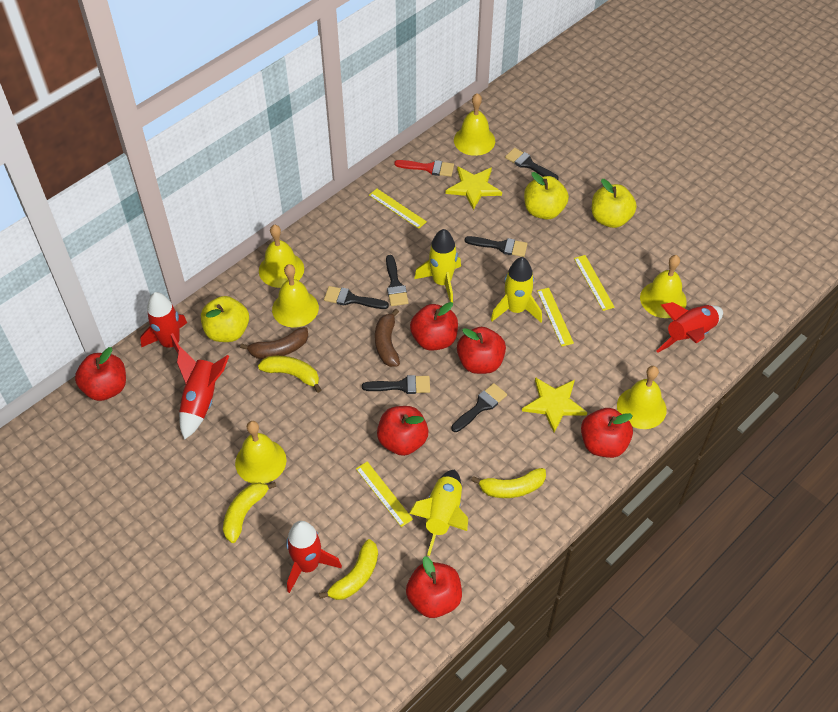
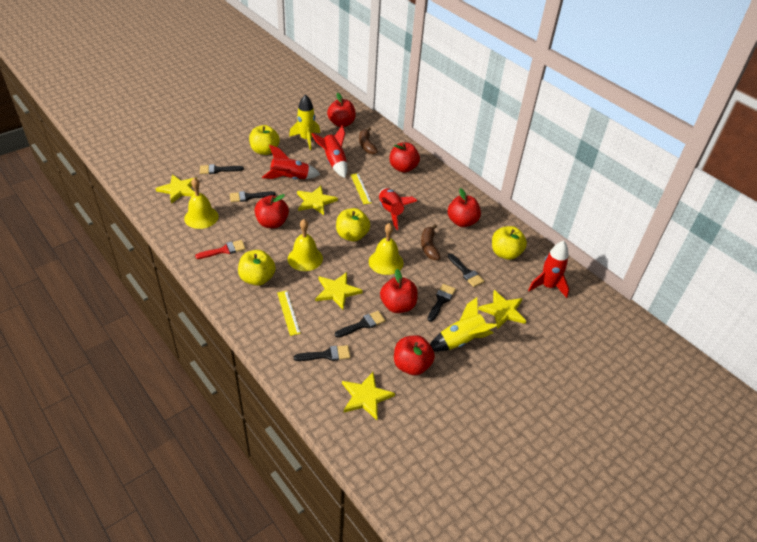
yellow apple: 3 -> 4
yellow banana: 4 -> 0
yellow bell: 6 -> 3
yellow rocket: 3 -> 2
yellow ruler: 4 -> 2
yellow star: 2 -> 5

